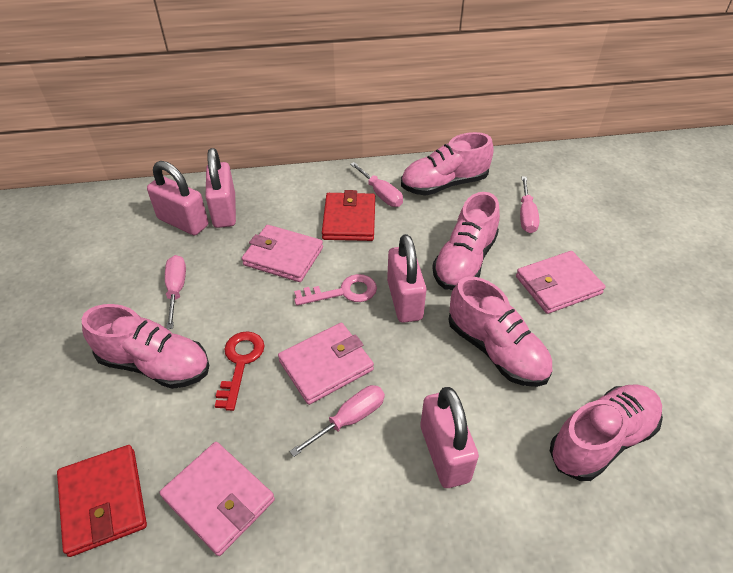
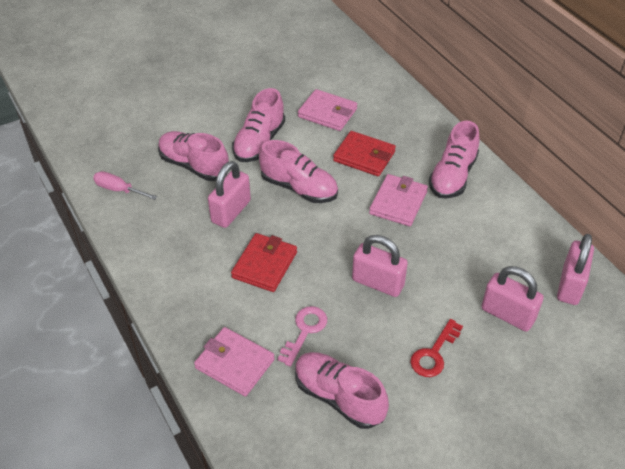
pink screwdriver: 4 -> 1
pink wallet: 4 -> 3

